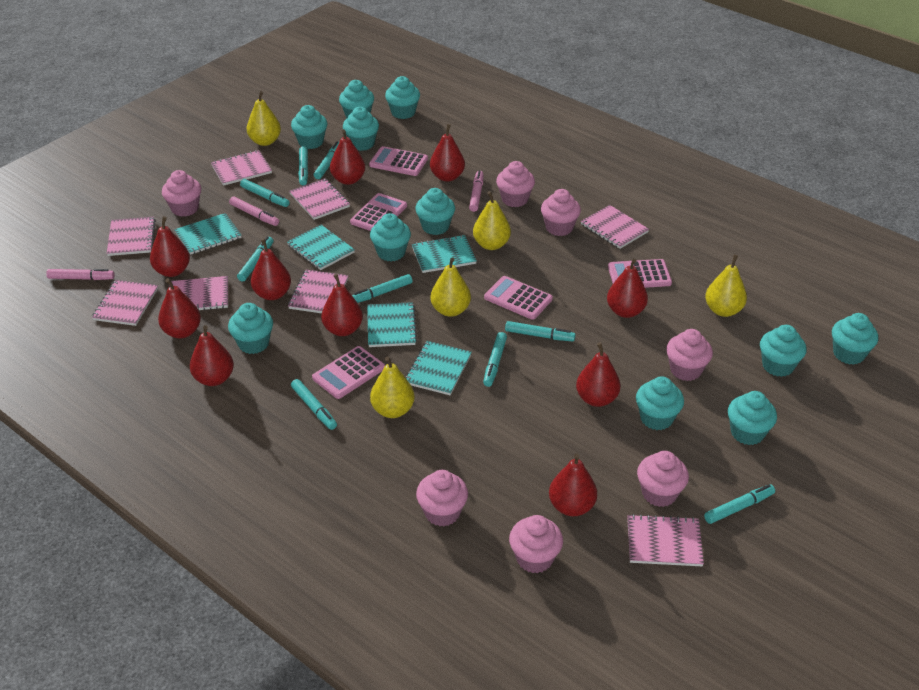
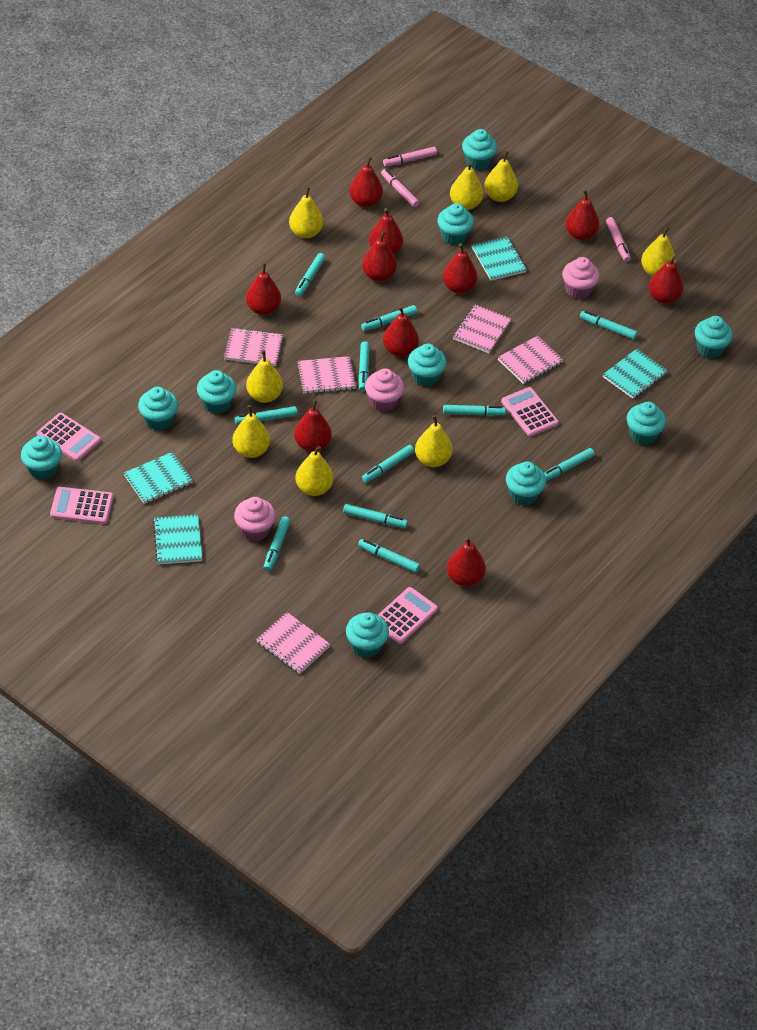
pink calculator: 5 -> 4
pink cupcake: 7 -> 3
pink notebook: 8 -> 5
turquoise cupcake: 11 -> 10
turquoise marker: 9 -> 11
turquoise notebook: 5 -> 4
yellow pear: 5 -> 8

